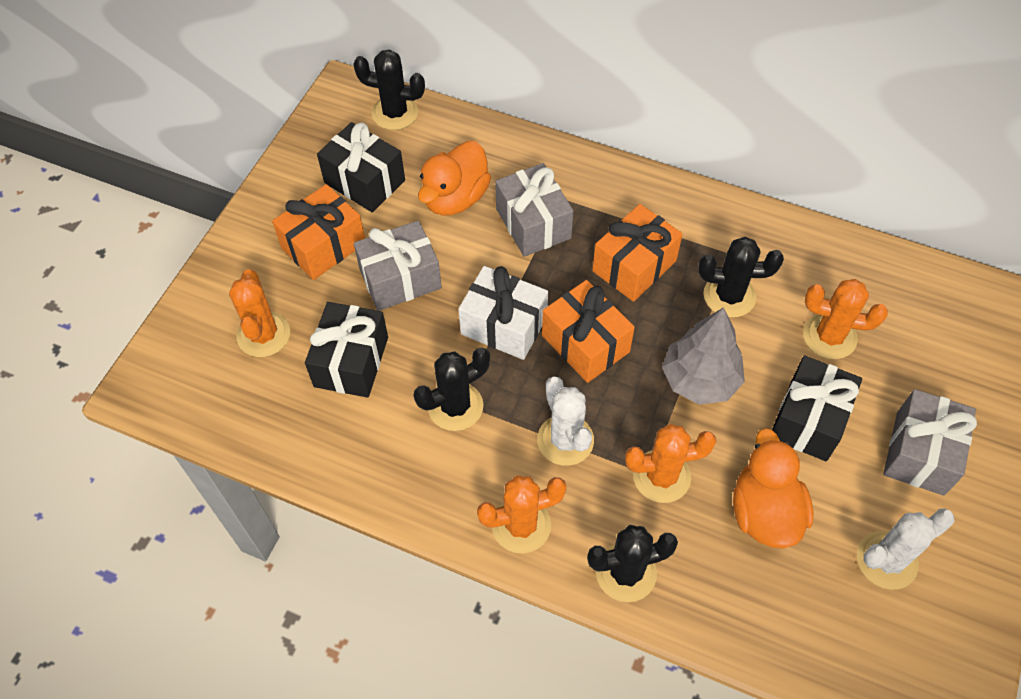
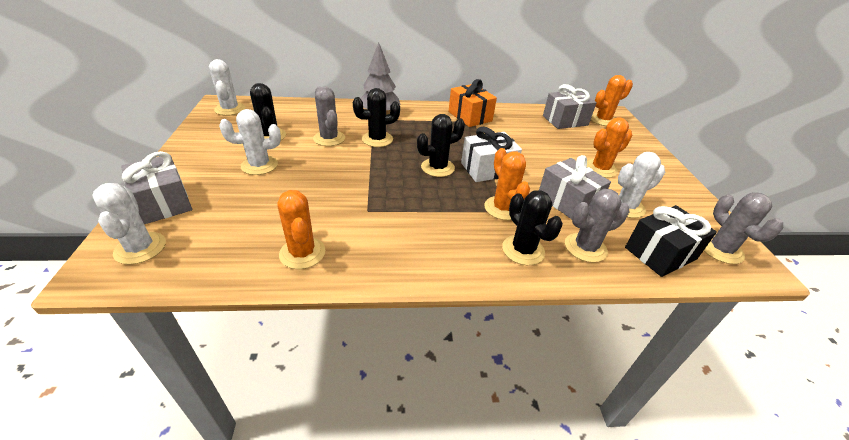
black gift: 3 -> 1
grey cactus: 0 -> 3
orange duck: 2 -> 0
orange gift: 3 -> 1
white cactus: 2 -> 4

